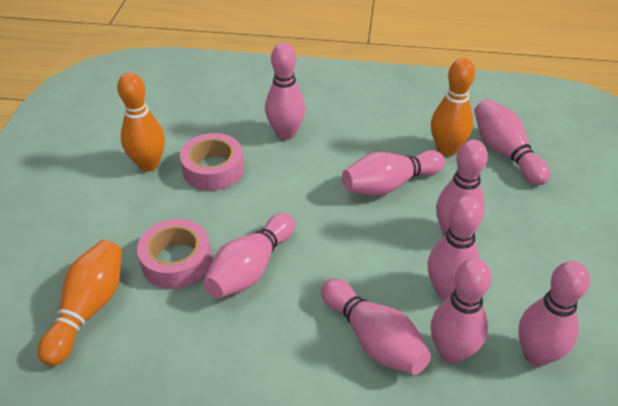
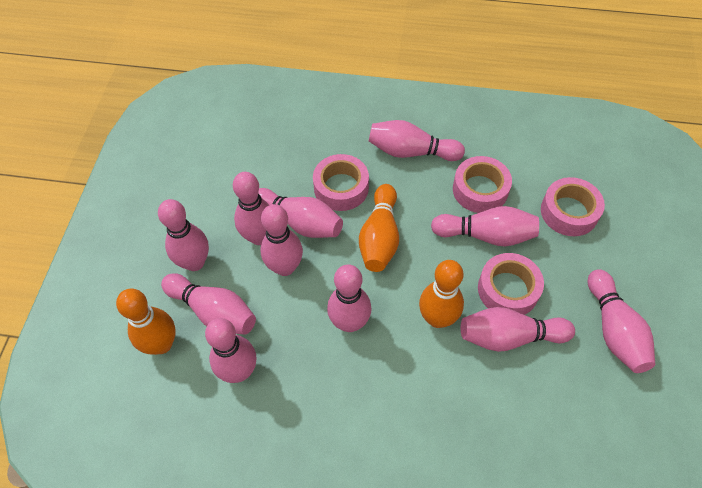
pink bowling pin: 9 -> 11
pink tape: 2 -> 4

